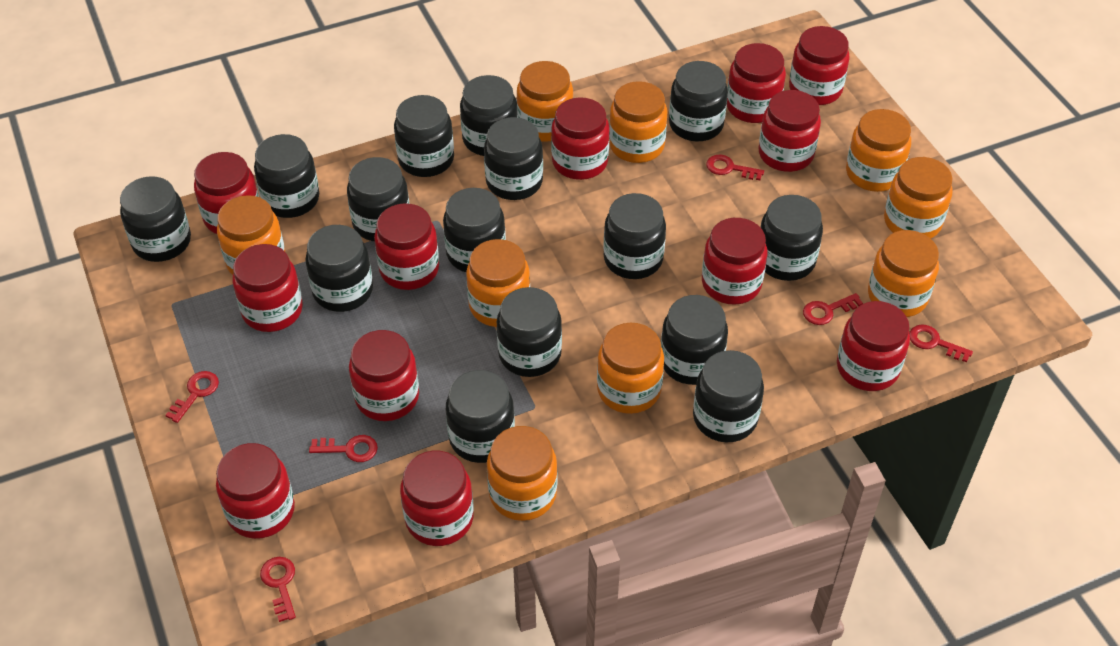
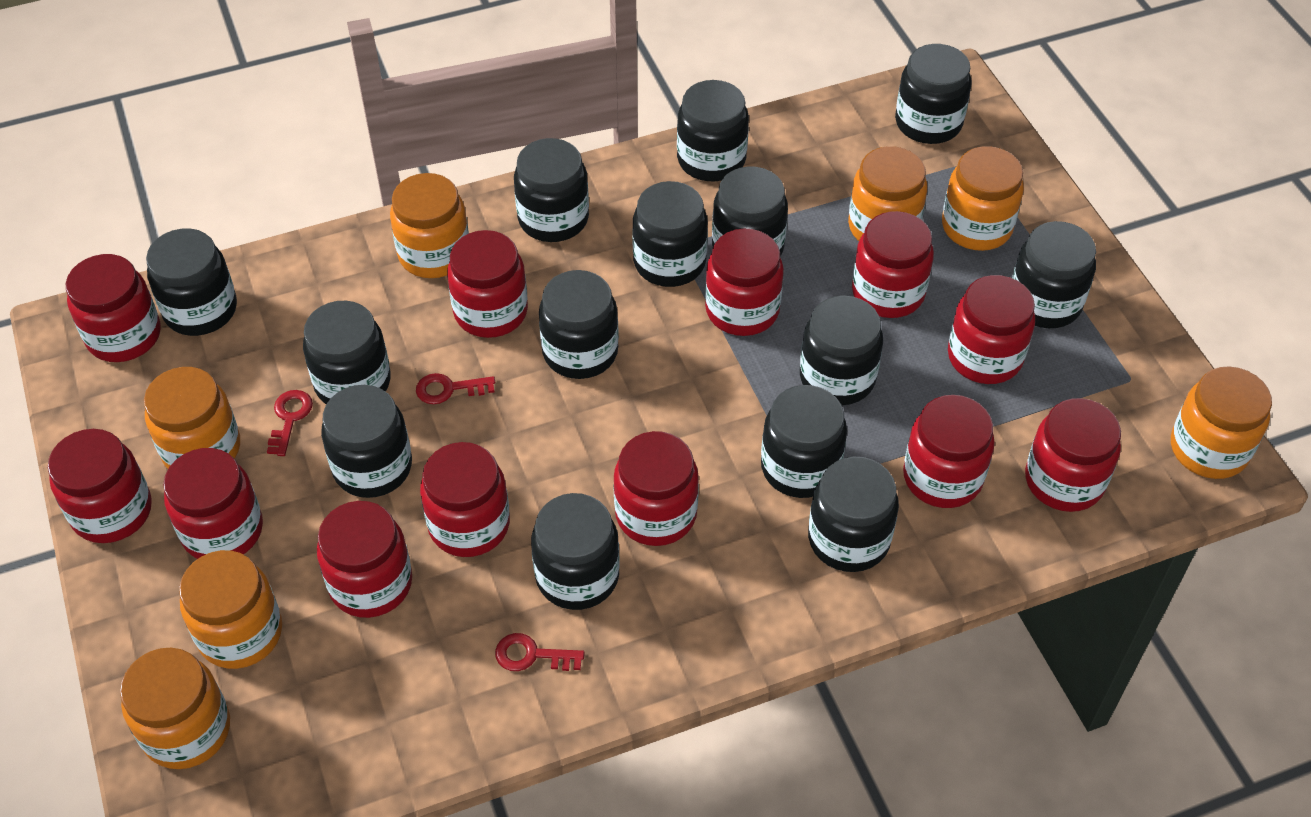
black jar: 15 -> 14
orange jar: 9 -> 7
red key: 6 -> 3

